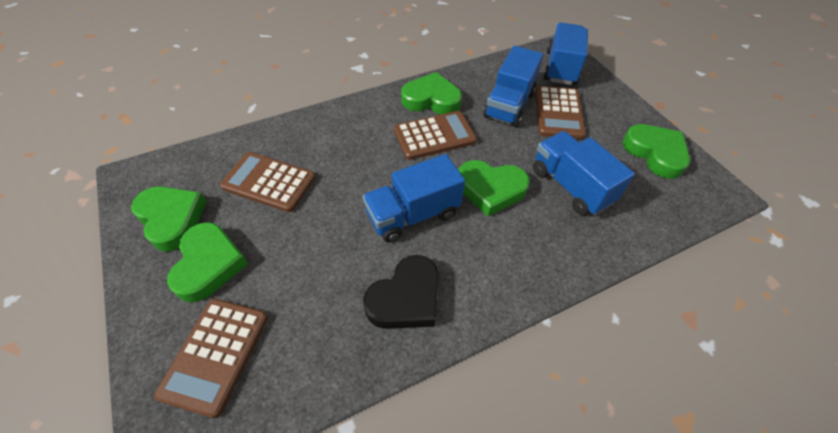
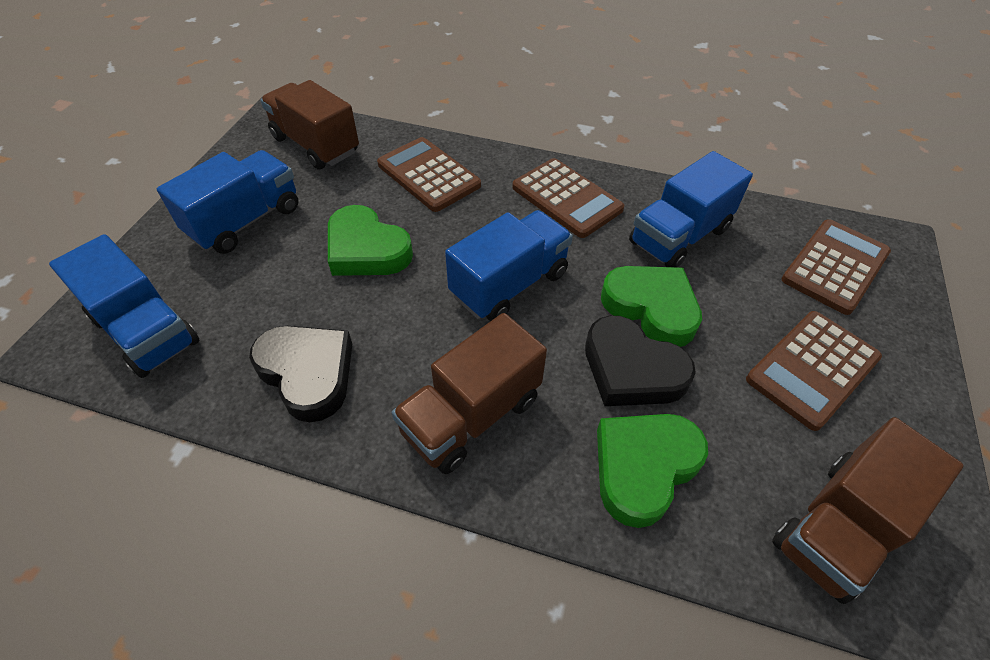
black heart: 1 -> 2
brown truck: 0 -> 3
green heart: 5 -> 3

